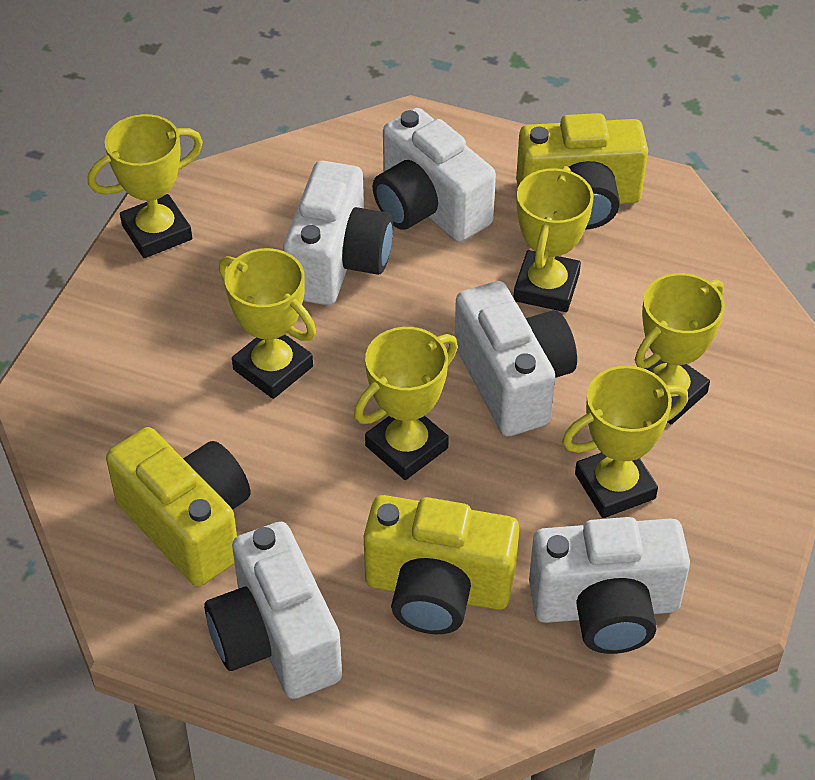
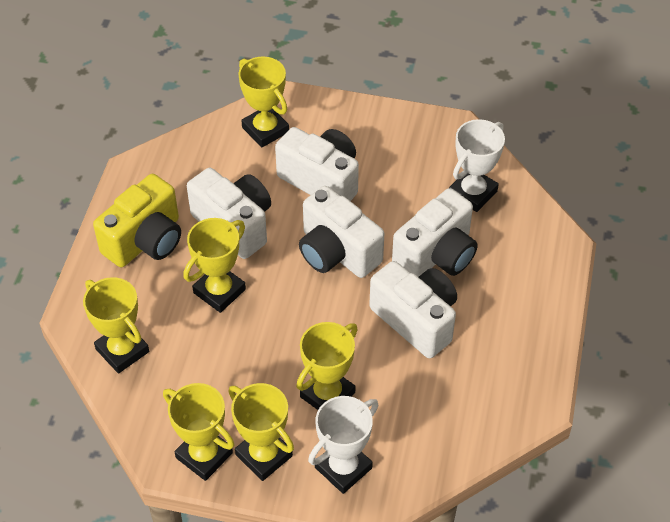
white trophy: 0 -> 2
yellow camera: 3 -> 1

